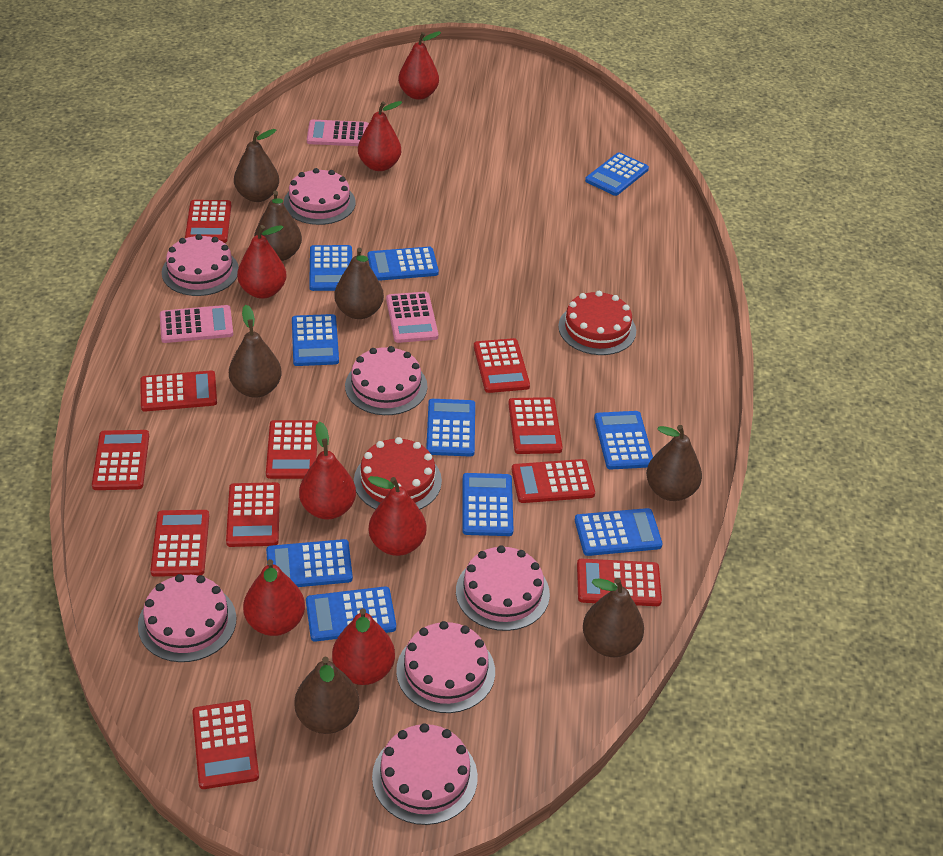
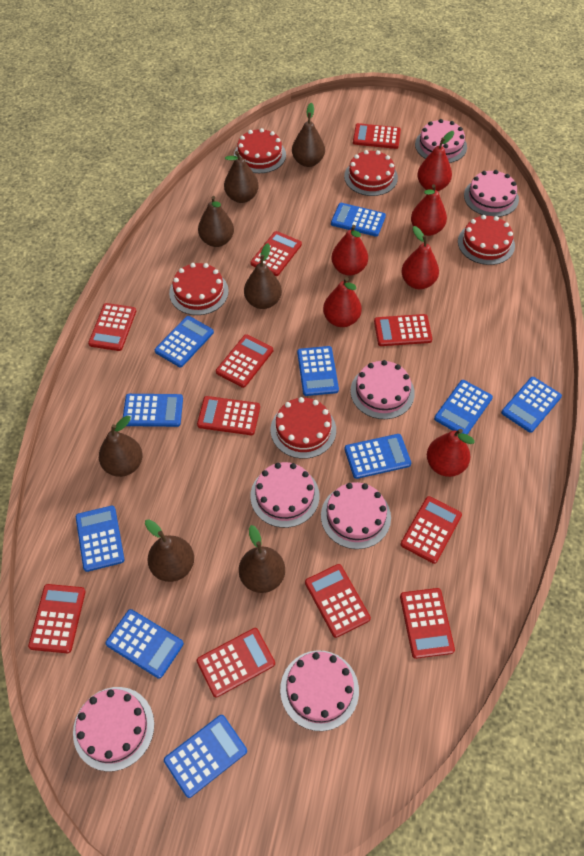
pink calculator: 3 -> 0
red cake: 2 -> 5
red pear: 7 -> 6

